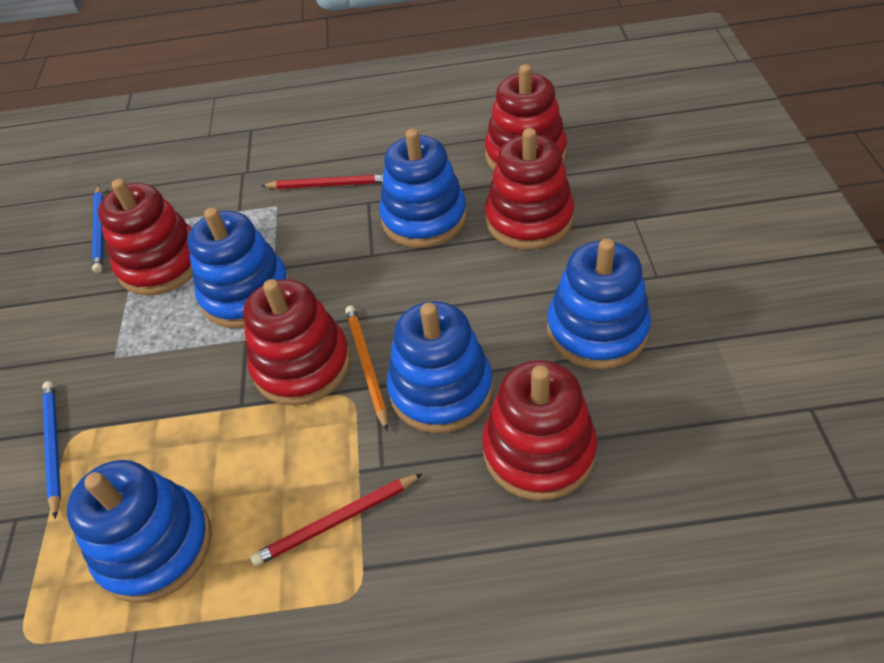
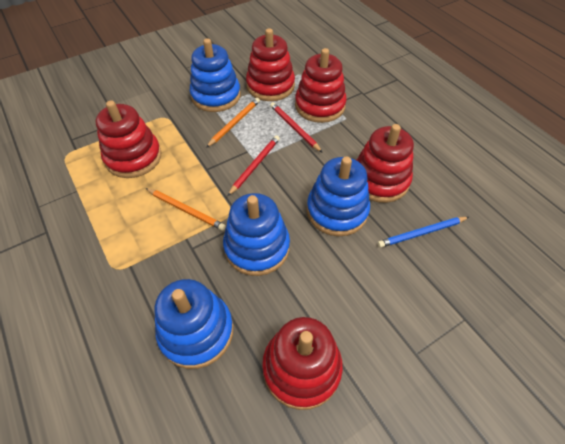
blue pencil: 2 -> 1
blue stacking toy: 5 -> 4
orange pencil: 1 -> 2

